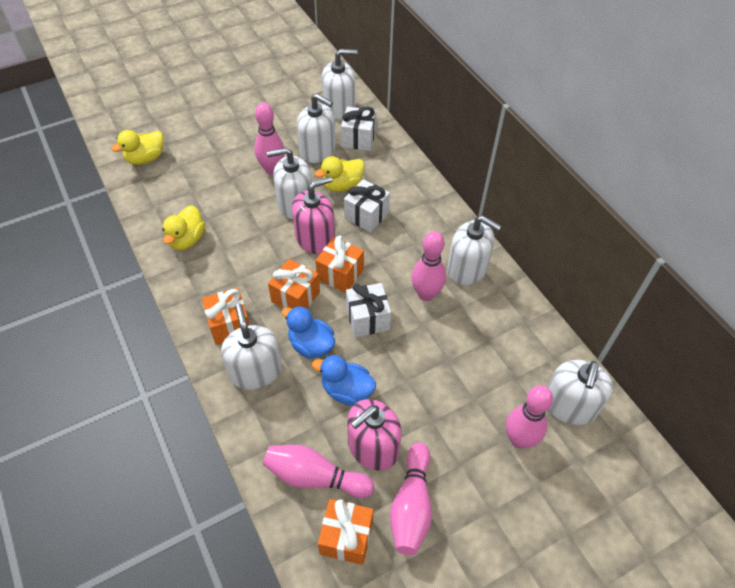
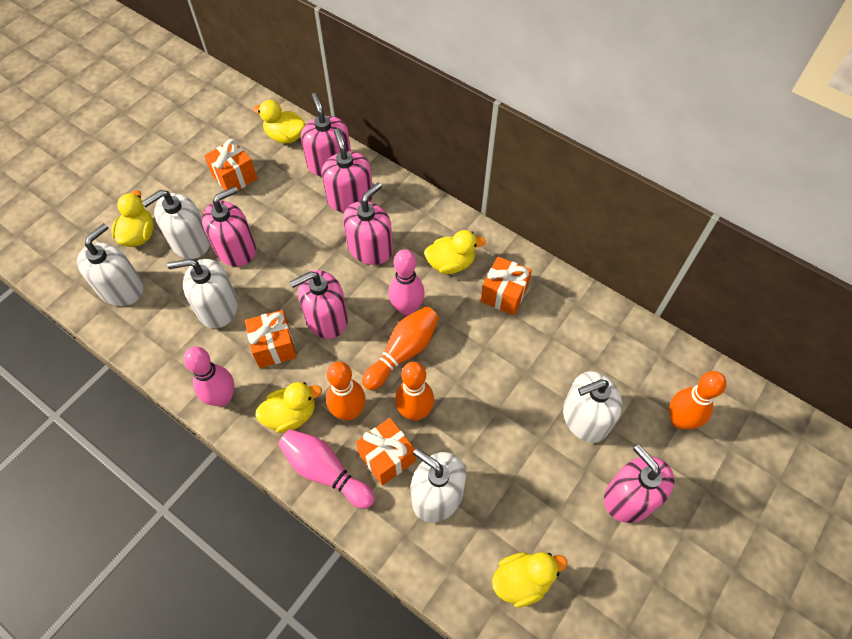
blue duck: 2 -> 0
orange bowling pin: 0 -> 4
pink bowling pin: 5 -> 3
pink soap dispenser: 2 -> 6
white gift: 3 -> 0
white soap dispenser: 6 -> 5
yellow duck: 3 -> 5

